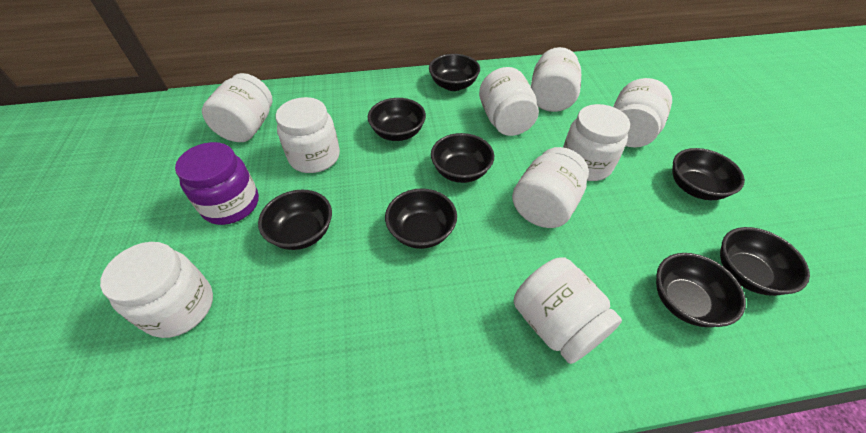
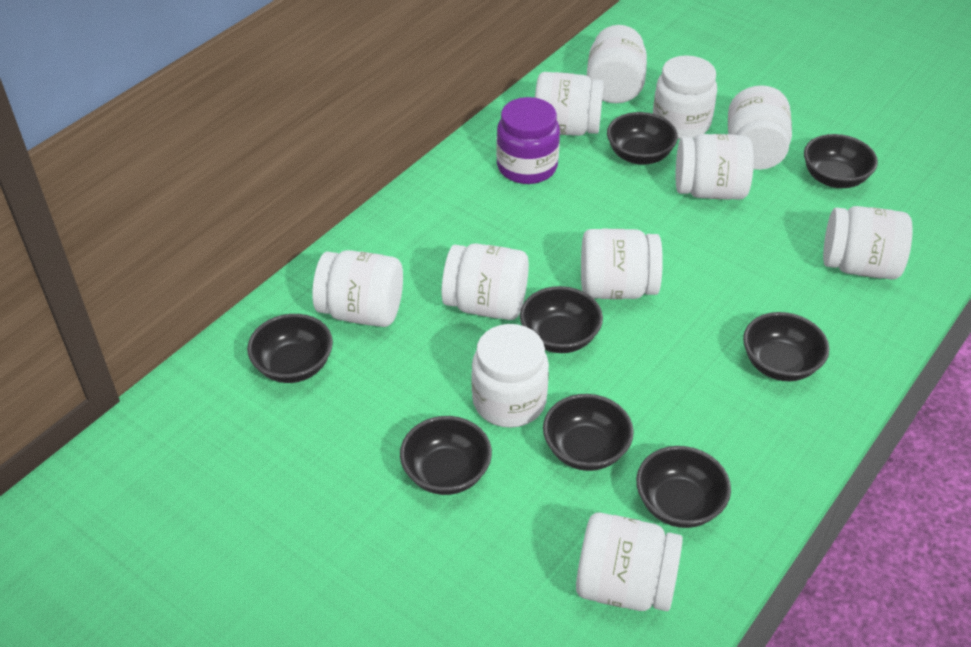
white jar: 9 -> 11

